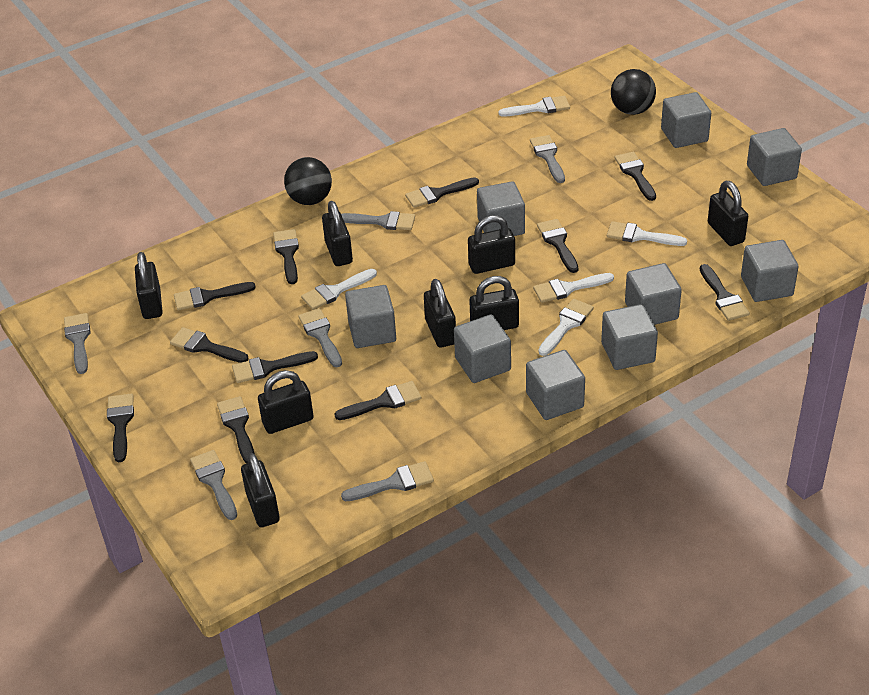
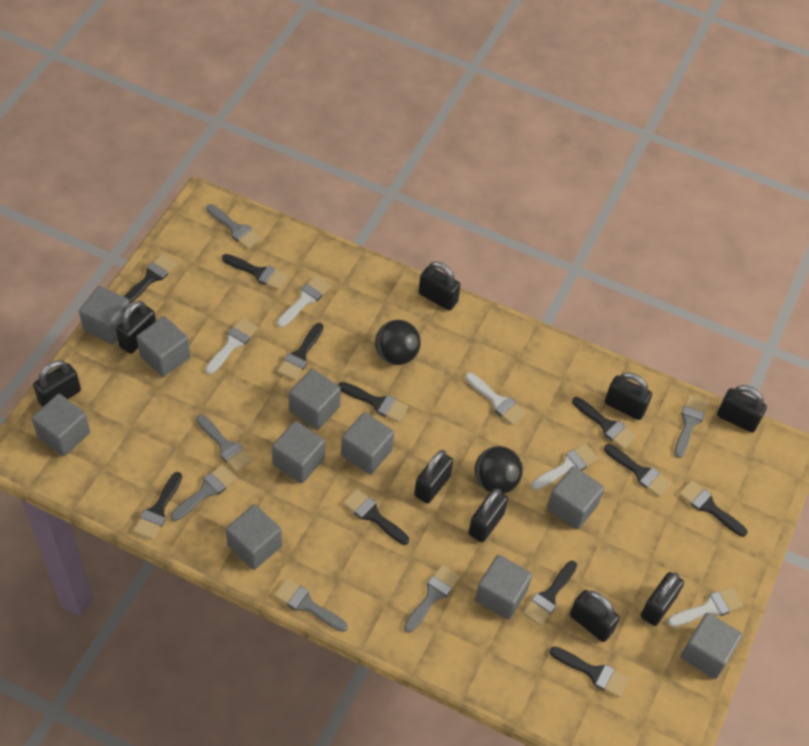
black padlock: 8 -> 9
grey cube: 9 -> 10

